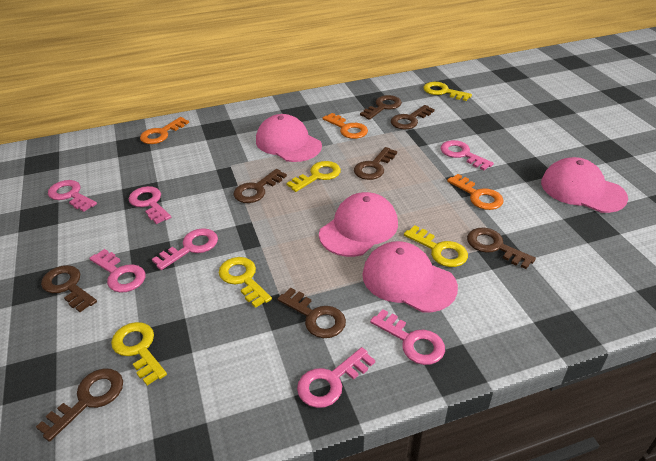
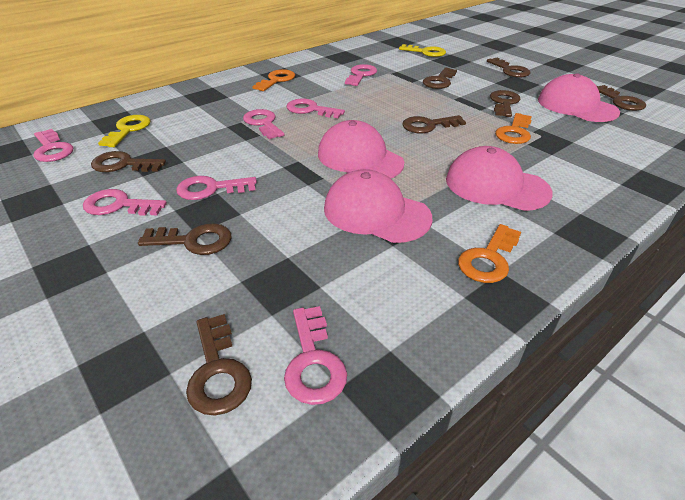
yellow key: 5 -> 2

